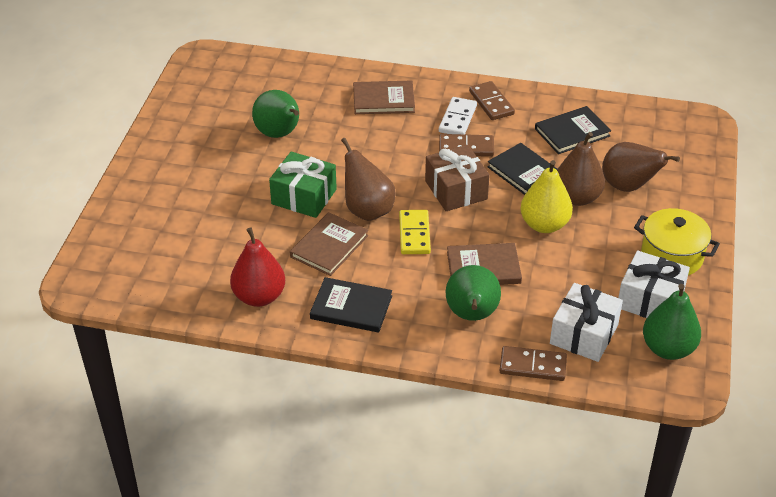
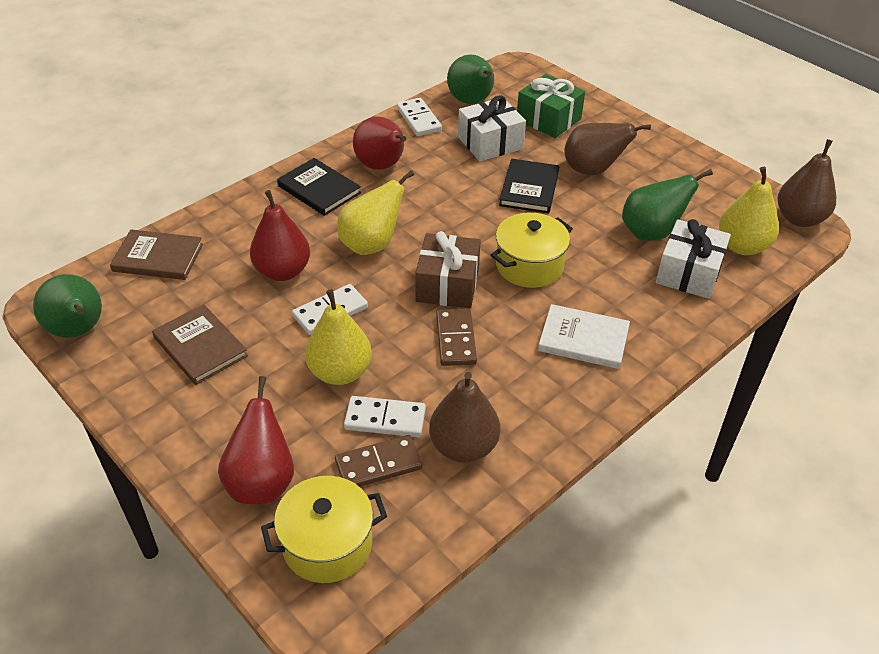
black book: 3 -> 2
brown book: 3 -> 2
brown domino: 3 -> 2
red pear: 1 -> 3
white book: 0 -> 1
white domino: 1 -> 3
yellow domino: 1 -> 0
yellow pear: 1 -> 3
yellow pot: 1 -> 2

